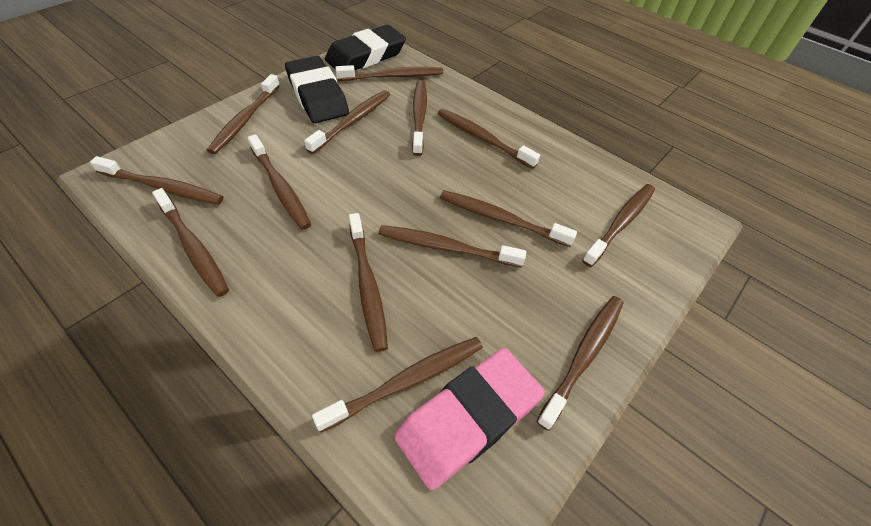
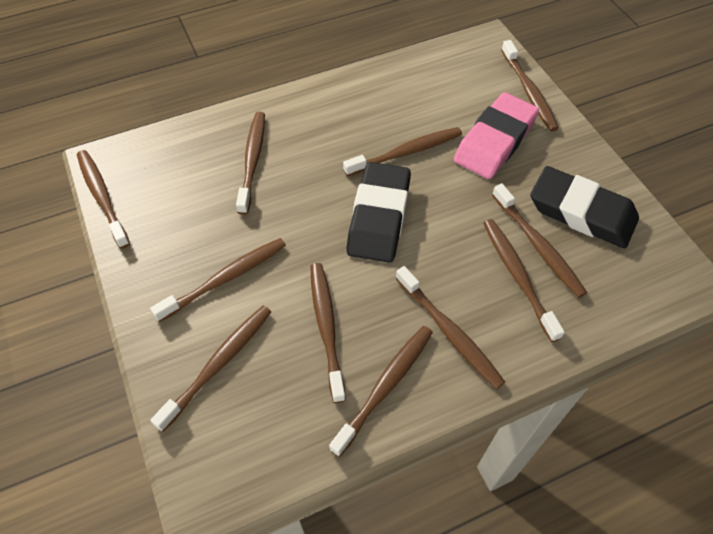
brown toothbrush: 14 -> 11

